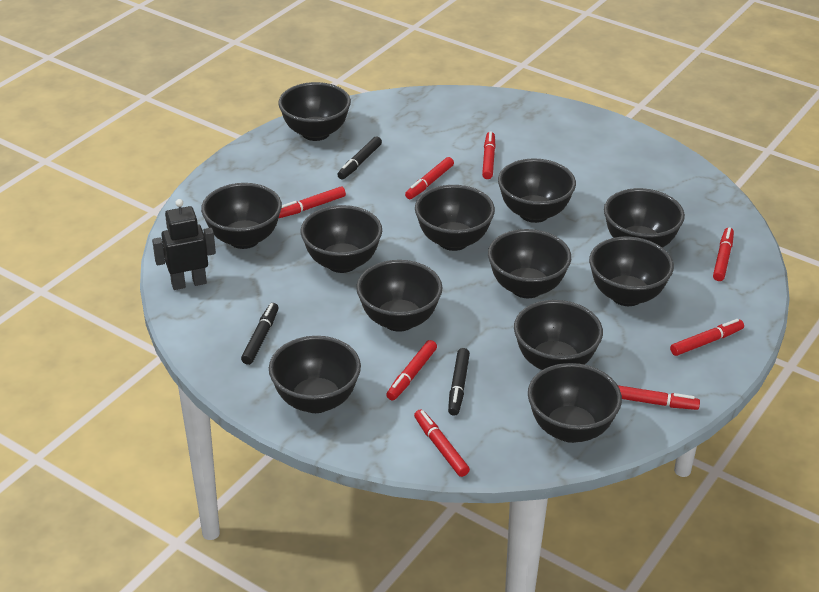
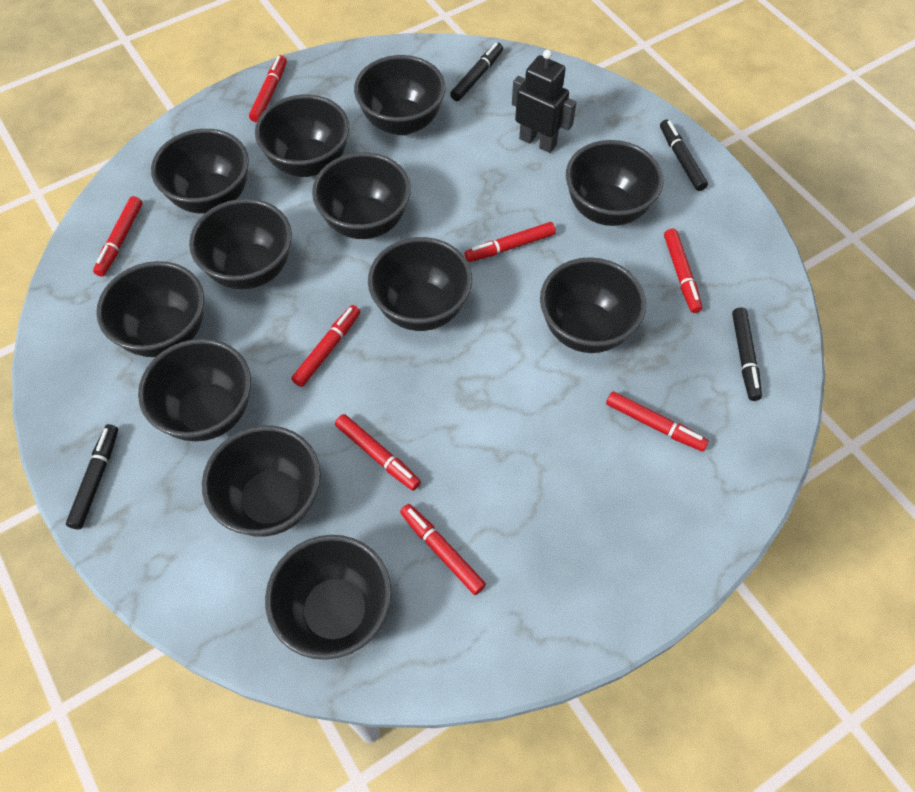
black marker: 3 -> 4

